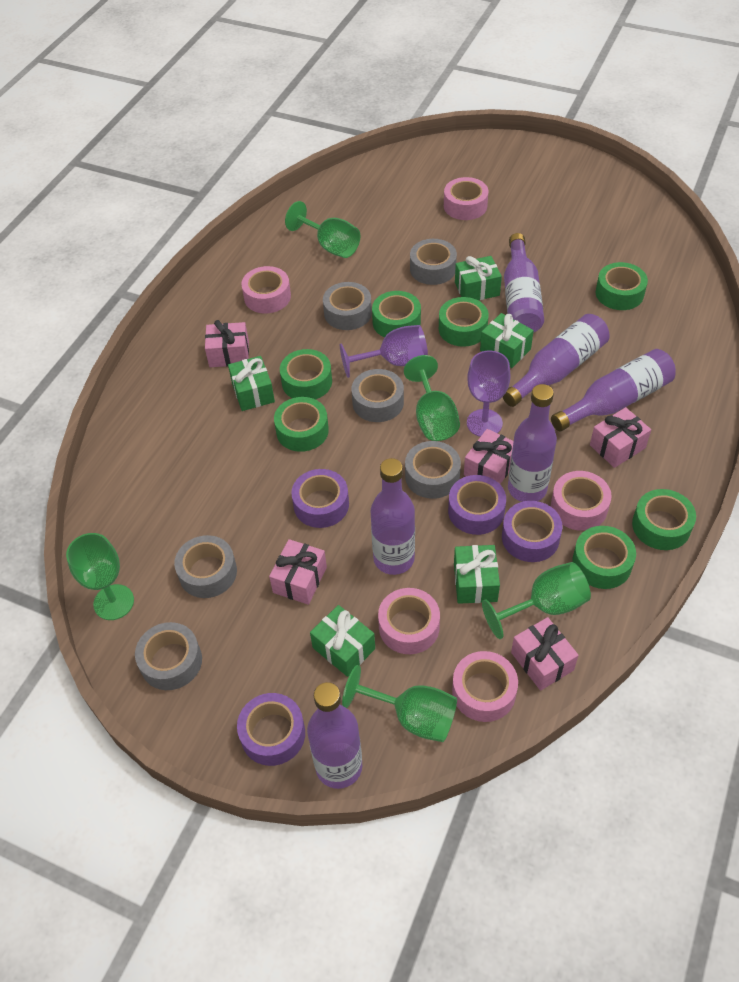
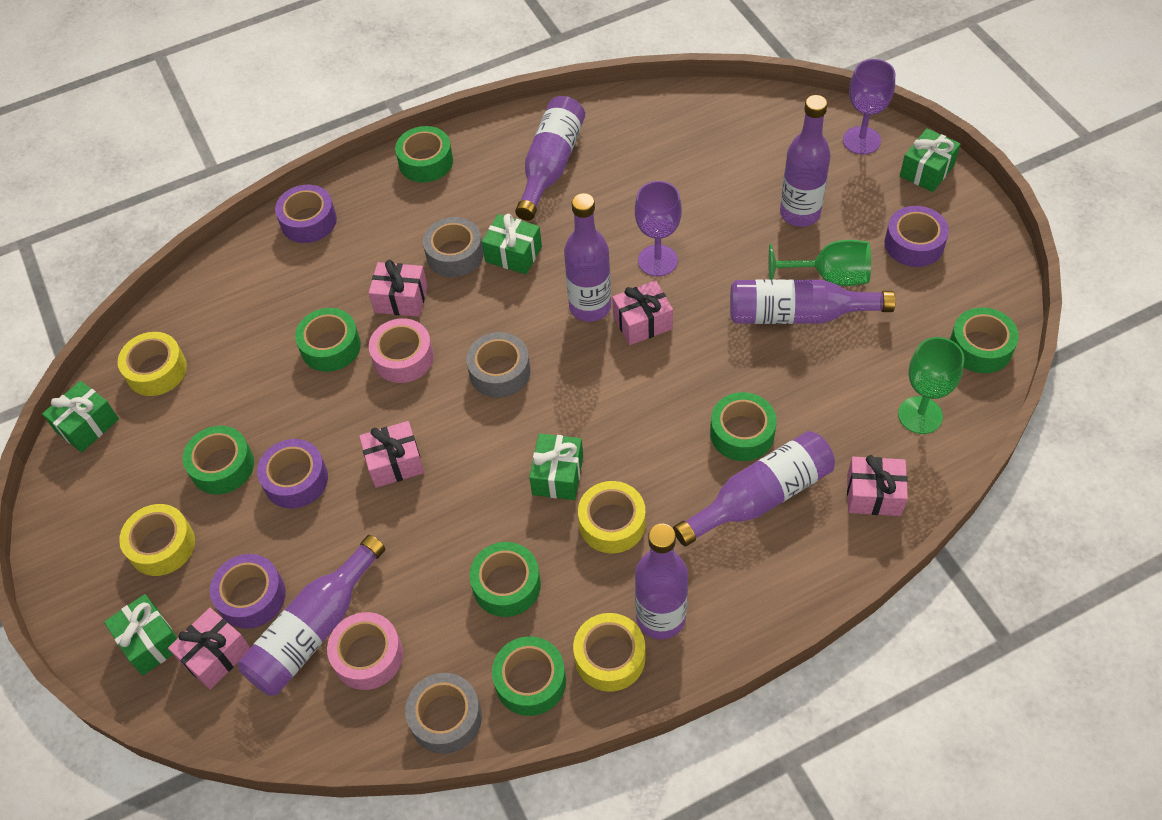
green goblet: 5 -> 2
grey tape: 6 -> 3
pink tape: 5 -> 2
purple bottle: 6 -> 7
yellow tape: 0 -> 4

